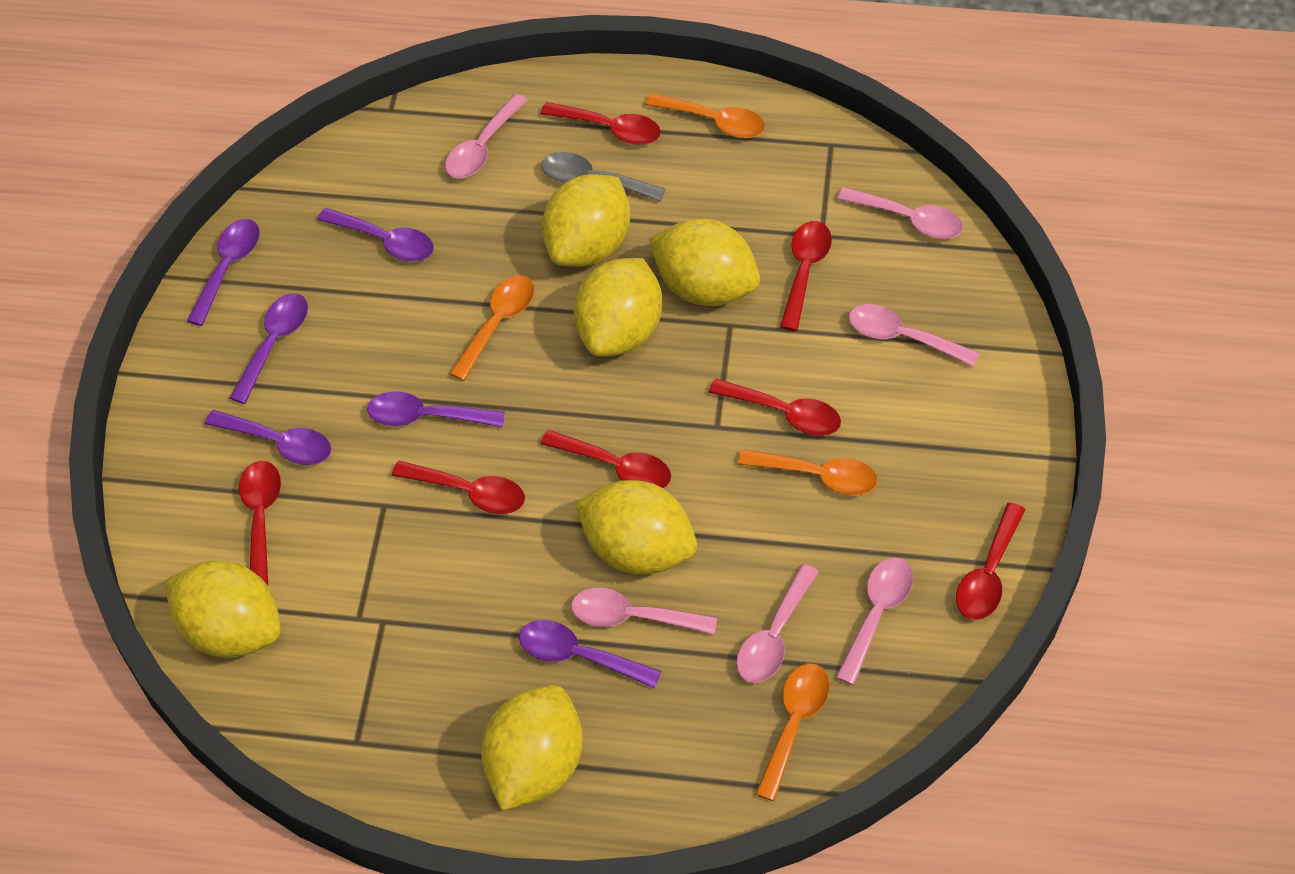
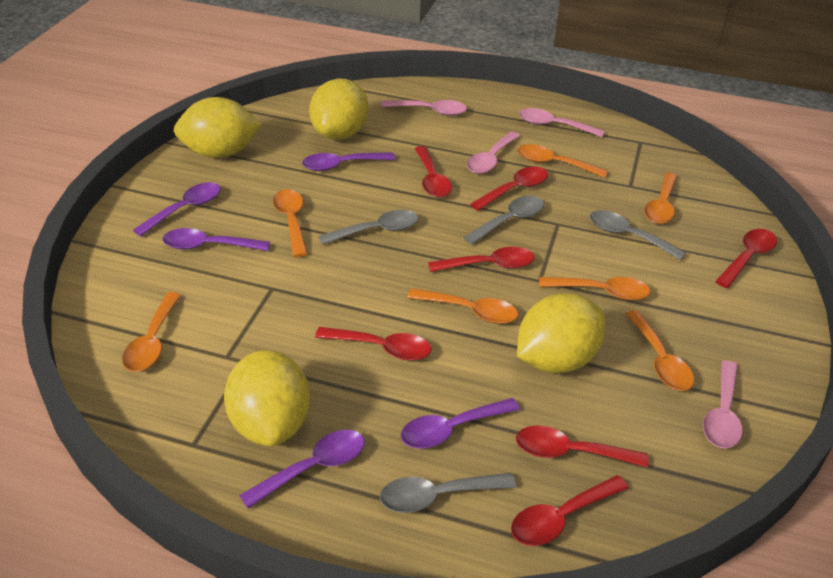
grey spoon: 1 -> 4
orange spoon: 4 -> 7
pink spoon: 6 -> 4
purple spoon: 6 -> 5
yellow lemon: 6 -> 4

